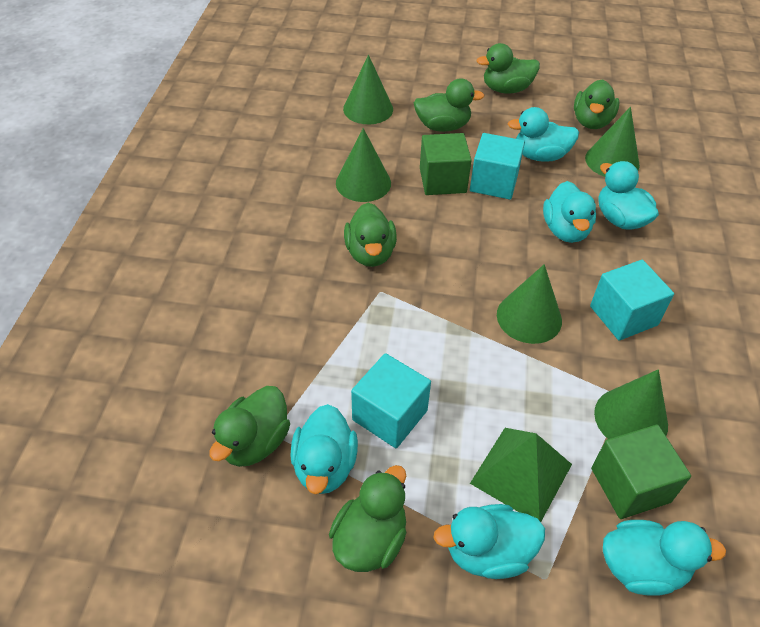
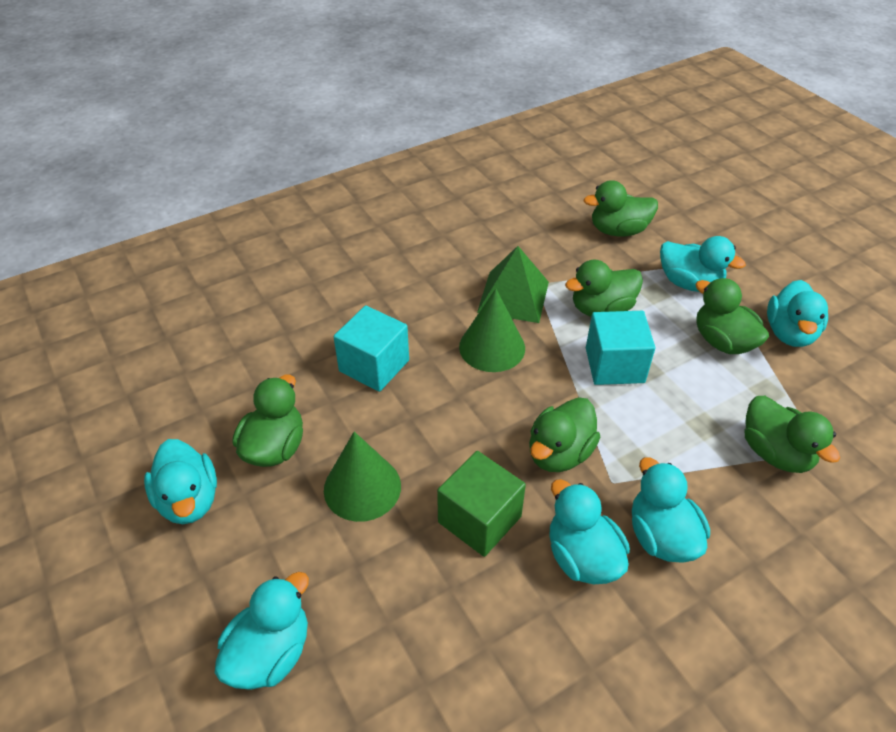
green cone: 5 -> 2
green cube: 2 -> 1
turquoise cube: 3 -> 2

